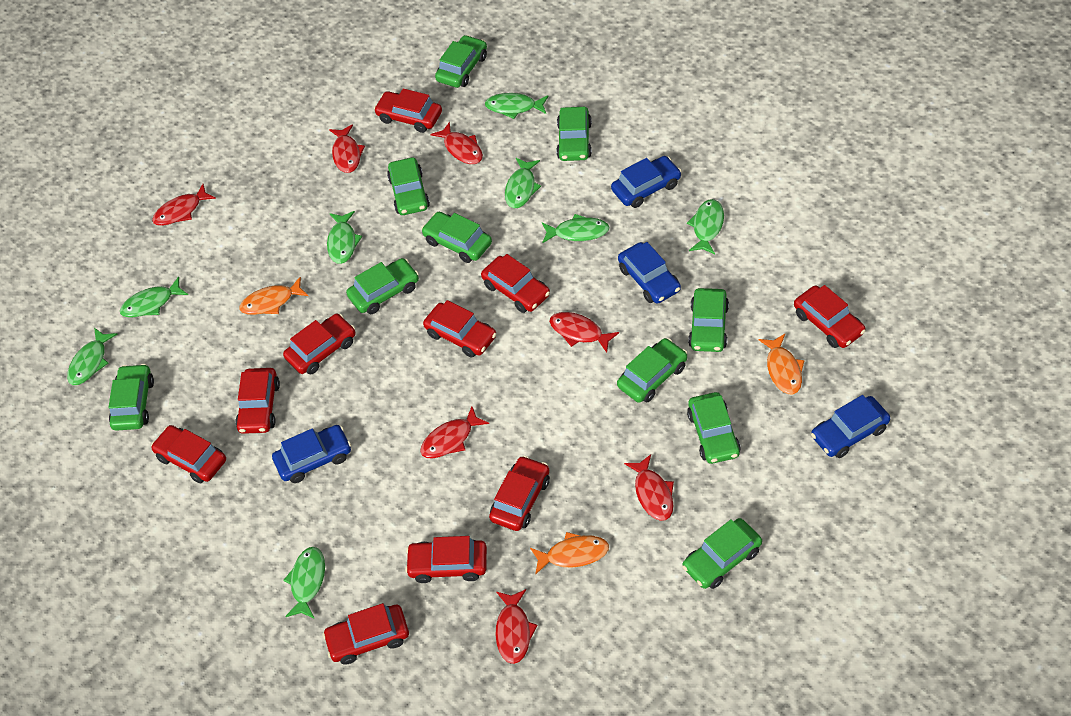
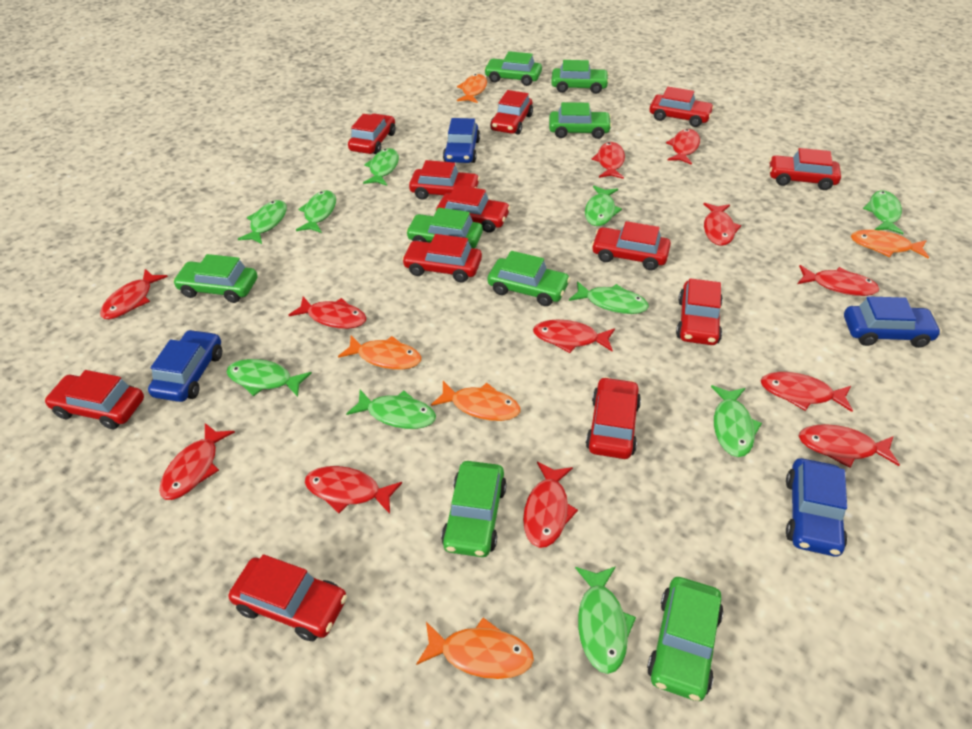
green car: 10 -> 8
green fish: 8 -> 10
orange fish: 3 -> 5
red car: 10 -> 12
red fish: 7 -> 12

